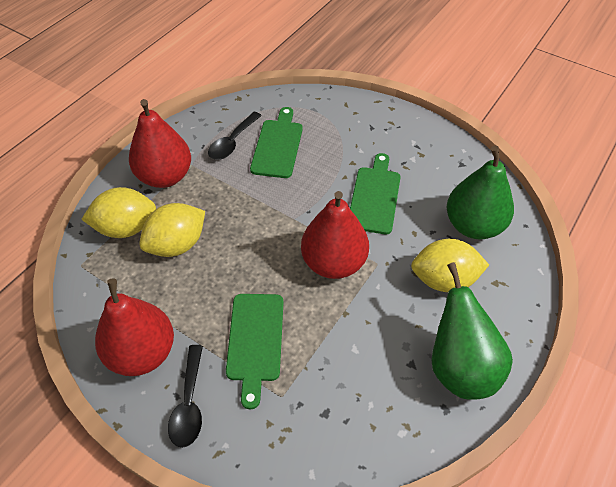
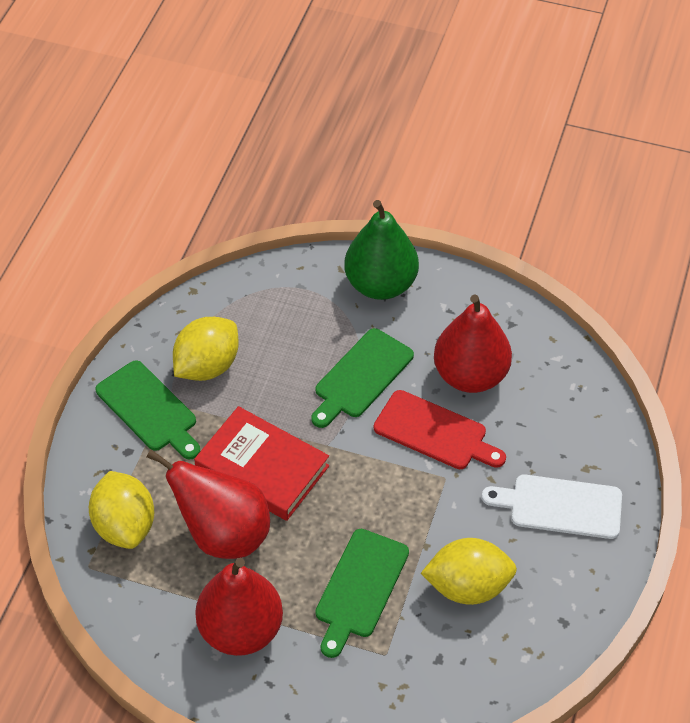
black spoon: 2 -> 0
green pear: 2 -> 1
red book: 0 -> 1
red cutting board: 0 -> 1
white cutting board: 0 -> 1

